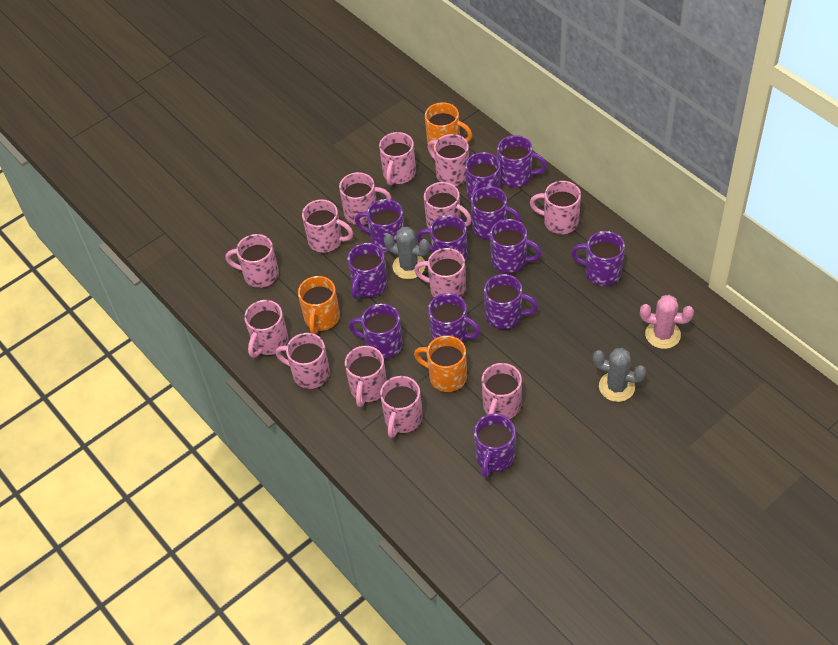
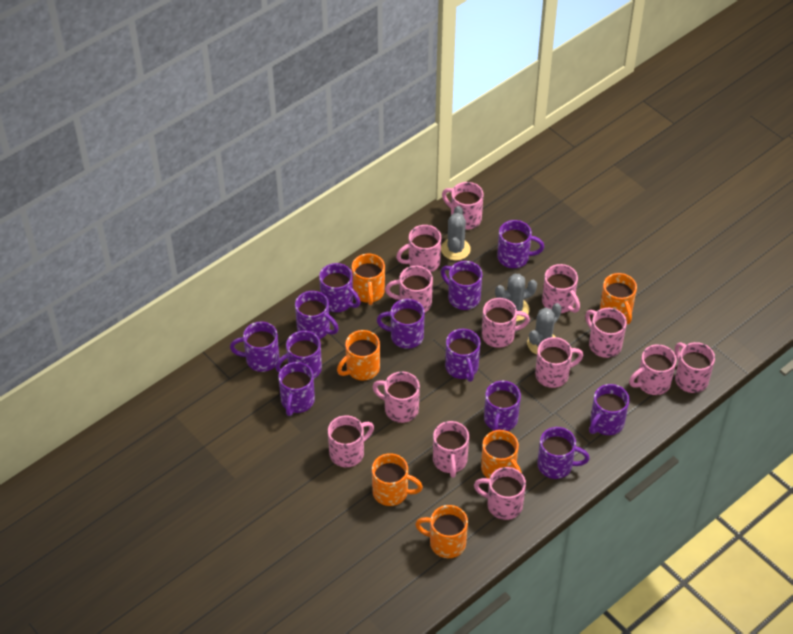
grey cactus: 2 -> 3
orange mug: 3 -> 6
pink cactus: 1 -> 0

